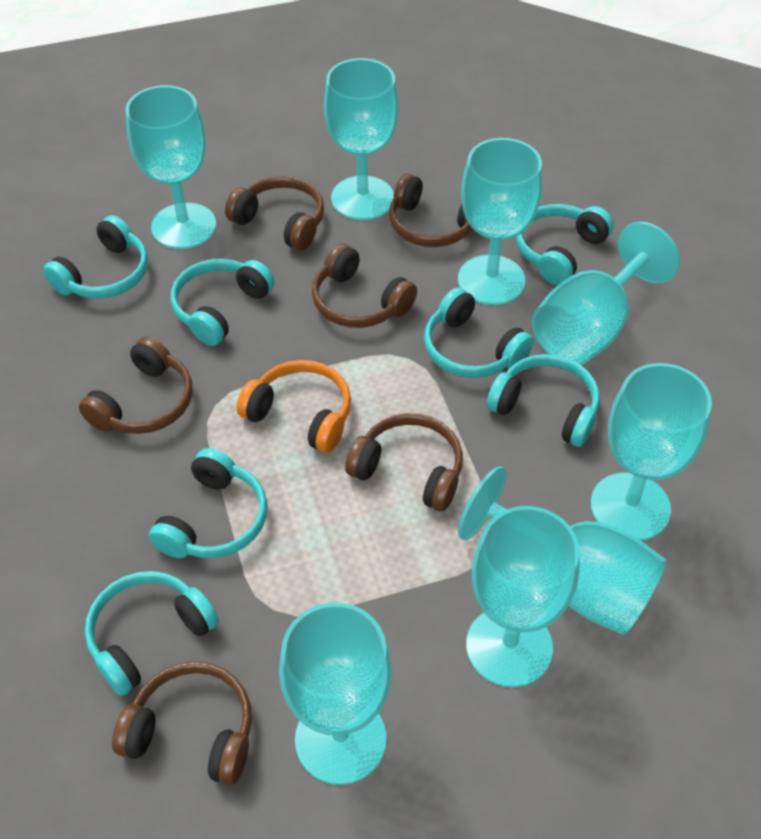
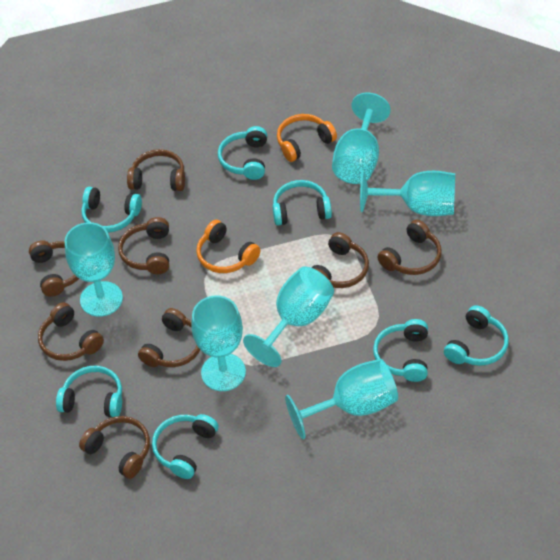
brown headphones: 6 -> 8
orange headphones: 1 -> 2
turquoise goblet: 8 -> 6

